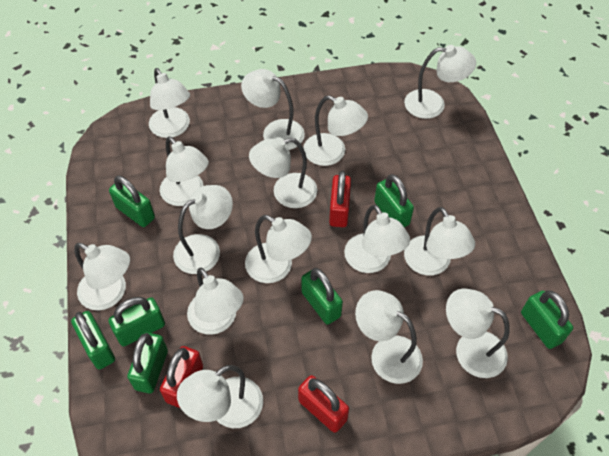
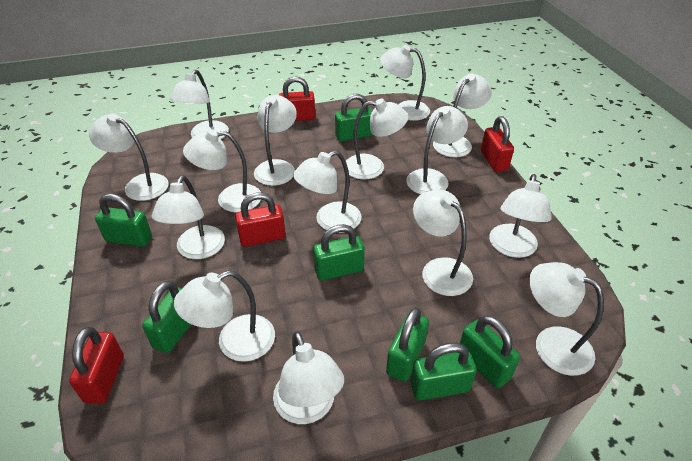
red padlock: 3 -> 4

